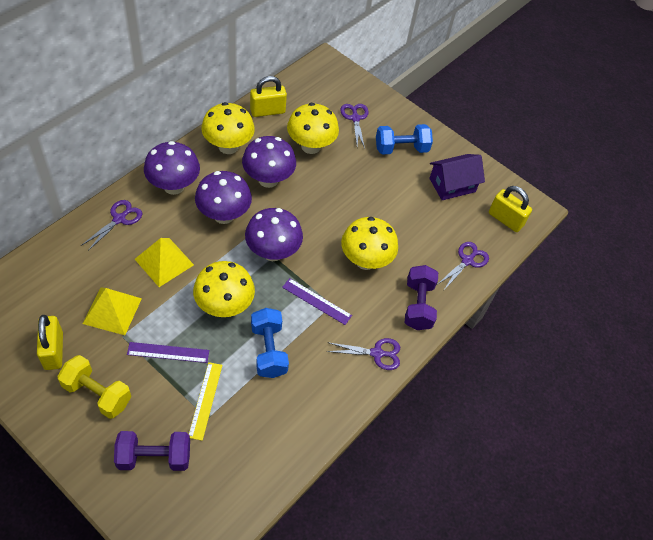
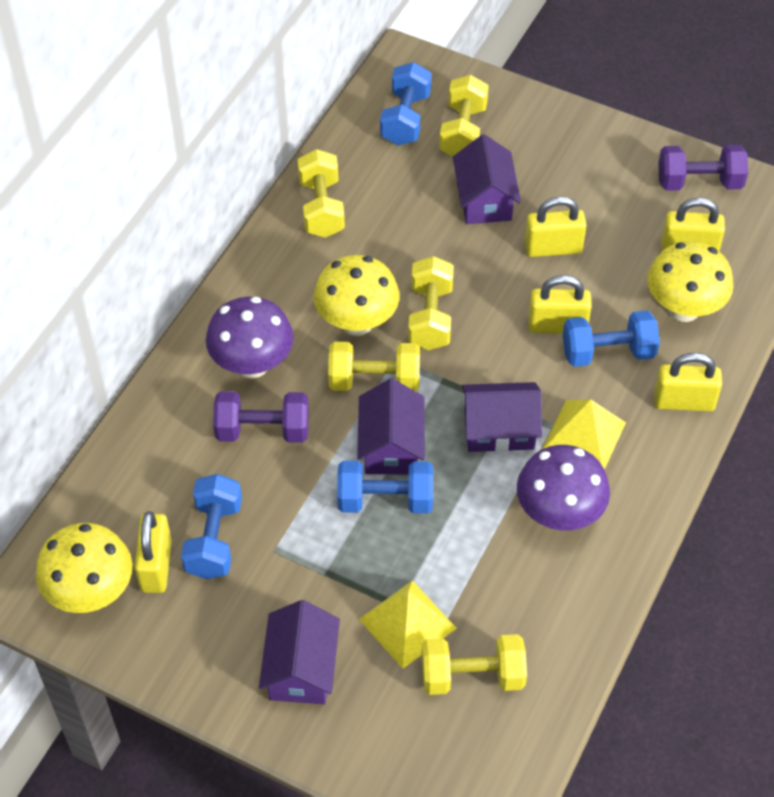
blue dumbbell: 2 -> 4
purple house: 1 -> 4
purple mushroom: 4 -> 2
purple ruler: 2 -> 0
purple scissors: 4 -> 0
yellow dumbbell: 1 -> 5
yellow mushroom: 4 -> 3
yellow padlock: 3 -> 5
yellow ruler: 1 -> 0

